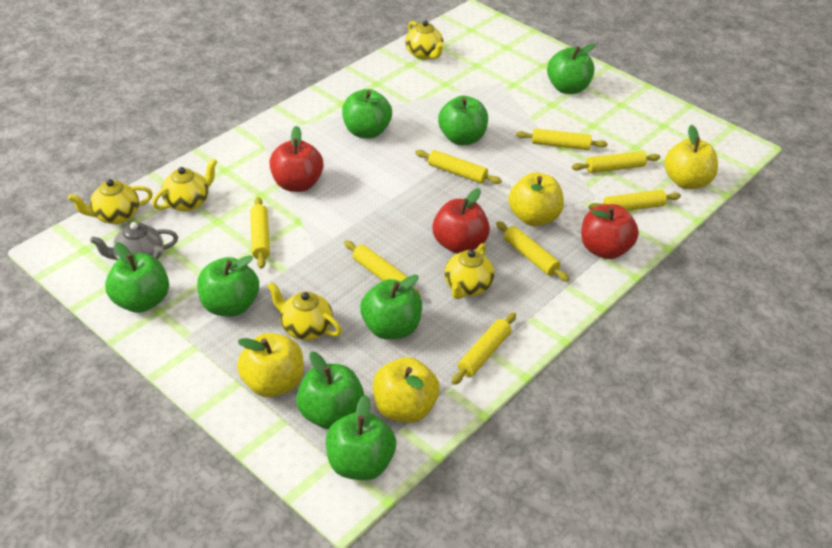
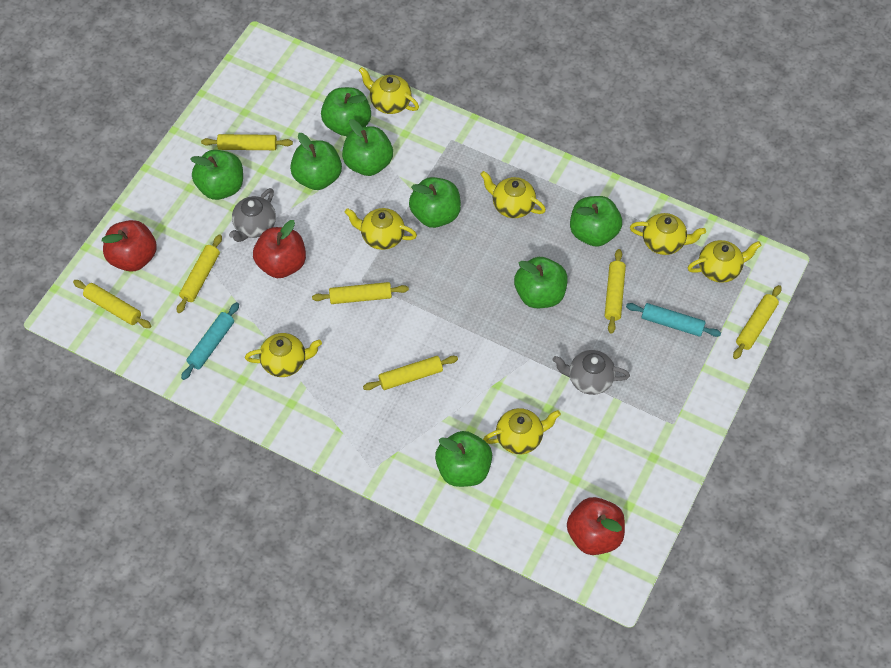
grey teapot: 1 -> 2
turquoise rolling pin: 0 -> 2
yellow apple: 4 -> 0
yellow rolling pin: 8 -> 7
yellow teapot: 5 -> 7

